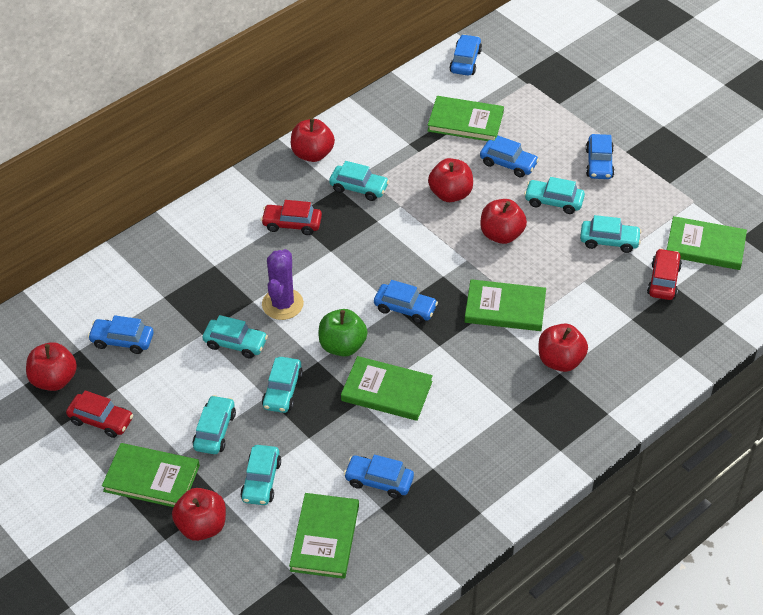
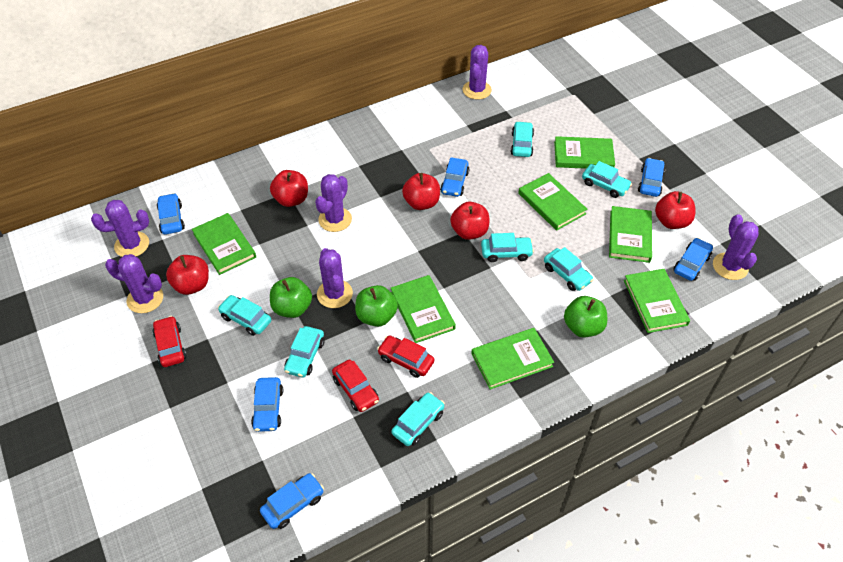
green apple: 1 -> 3
green book: 6 -> 7
purple cactus: 1 -> 6
red apple: 6 -> 5

